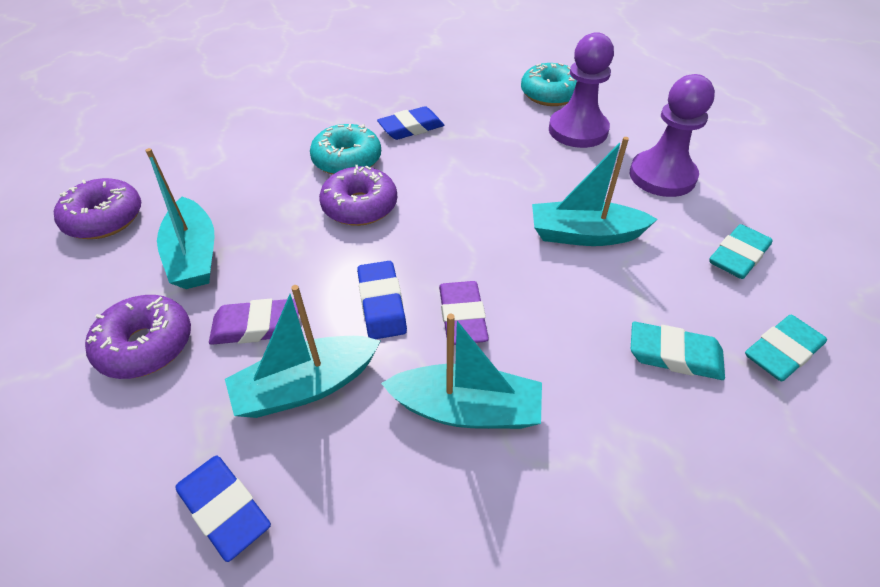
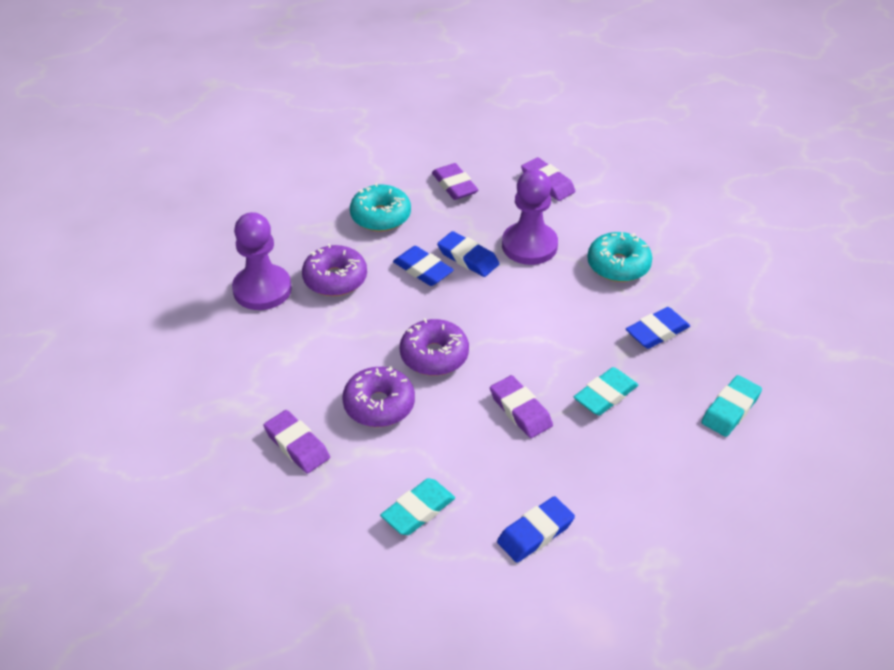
blue eraser: 3 -> 4
purple eraser: 2 -> 4
turquoise boat: 4 -> 0

